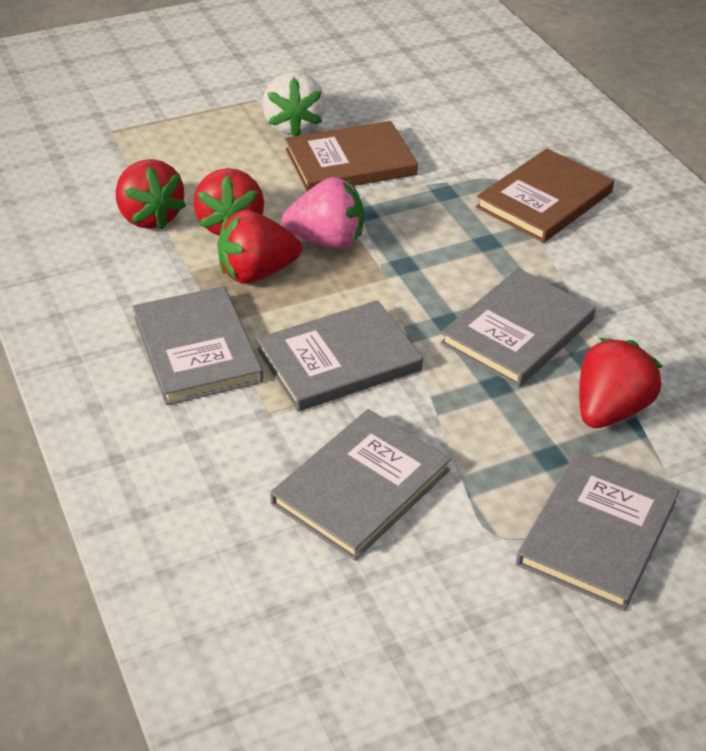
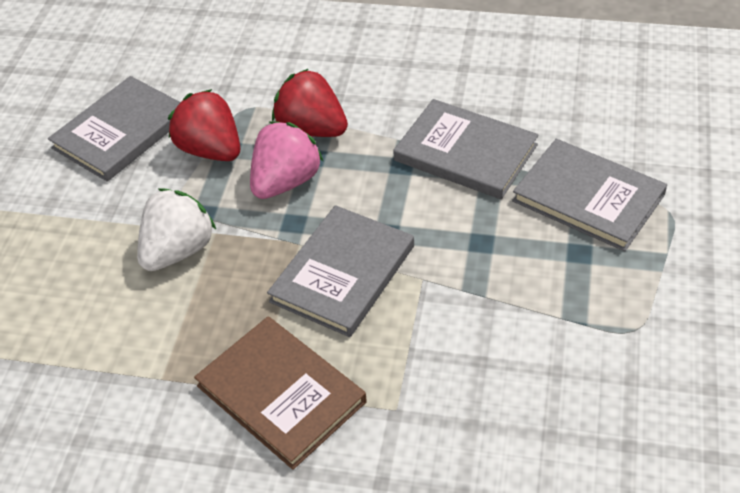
brown book: 2 -> 1
grey book: 5 -> 4
red strawberry: 4 -> 2

